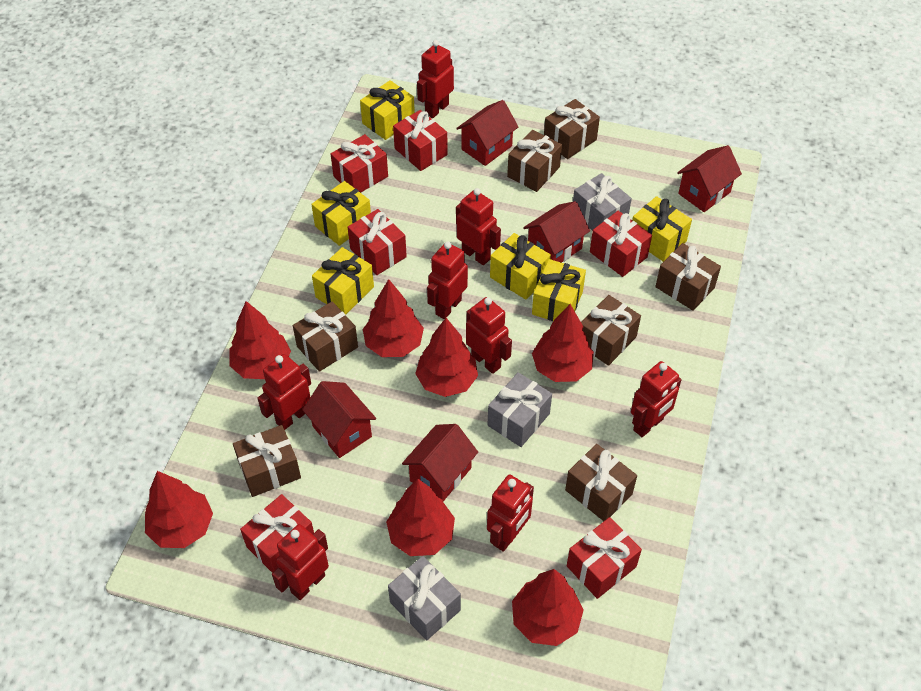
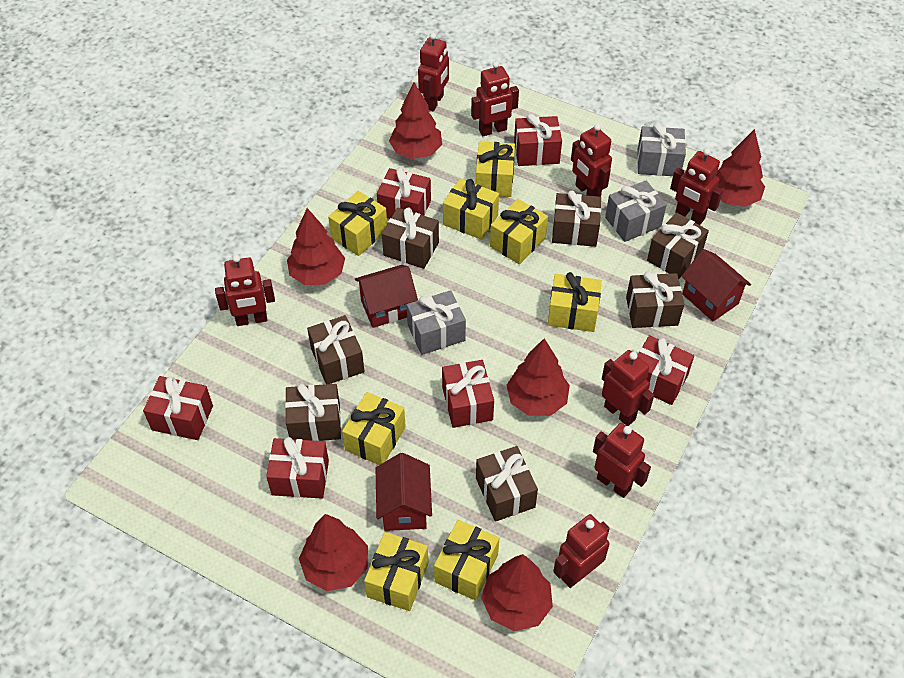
red house: 5 -> 3
red tree: 7 -> 6
yellow gift: 6 -> 8

